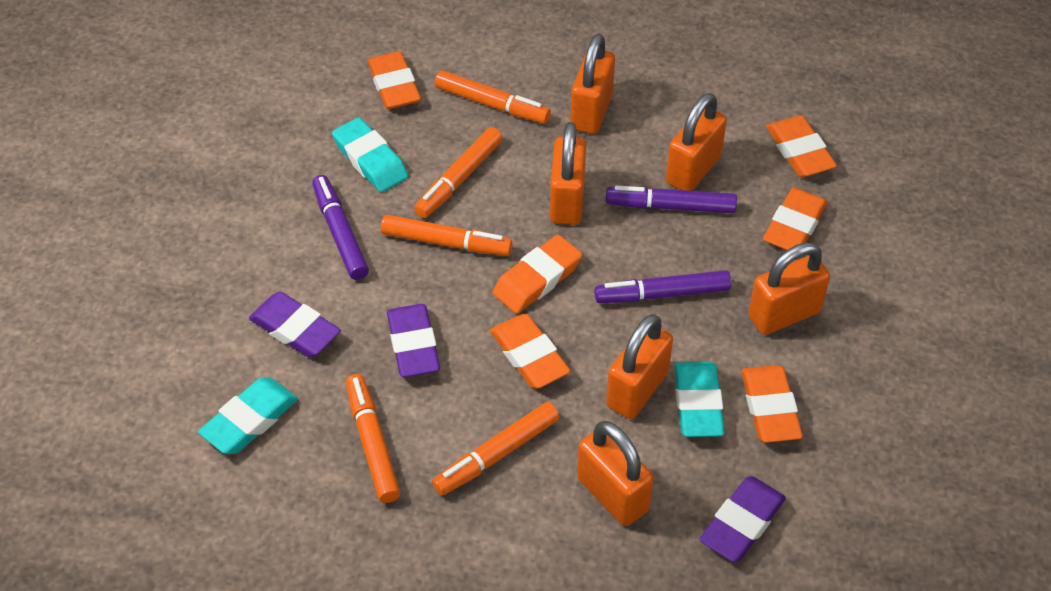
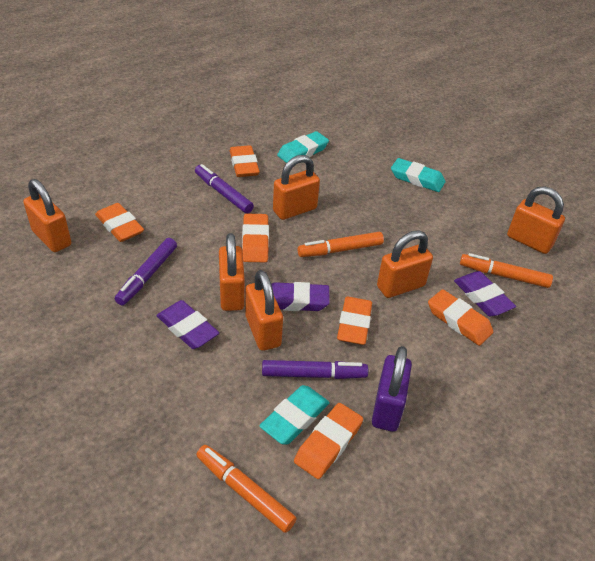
orange marker: 5 -> 3
purple padlock: 0 -> 1

